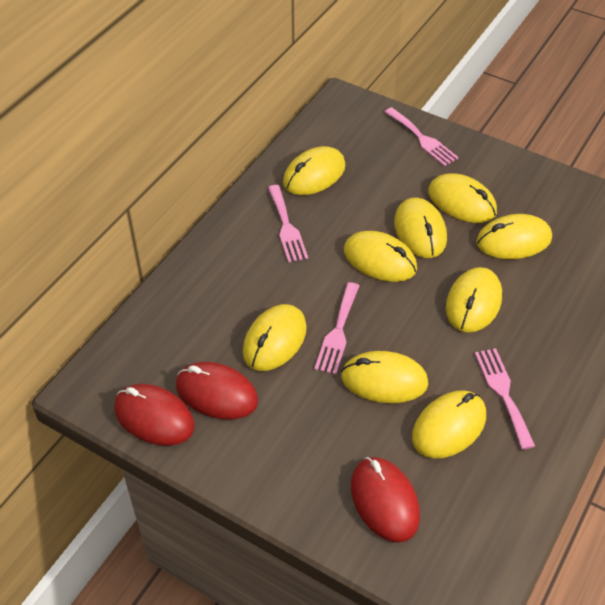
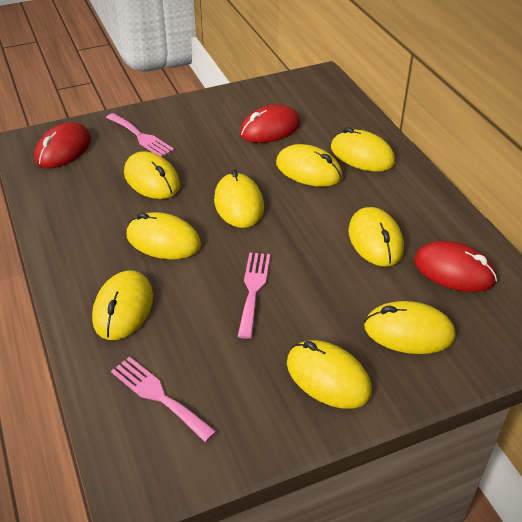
pink fork: 4 -> 3

